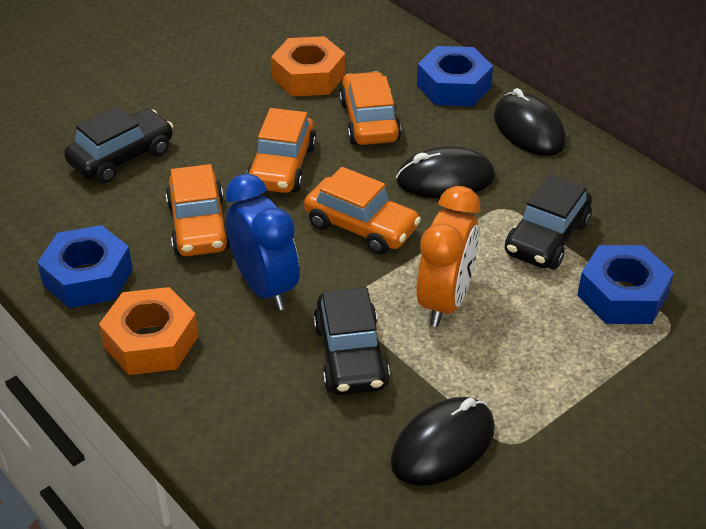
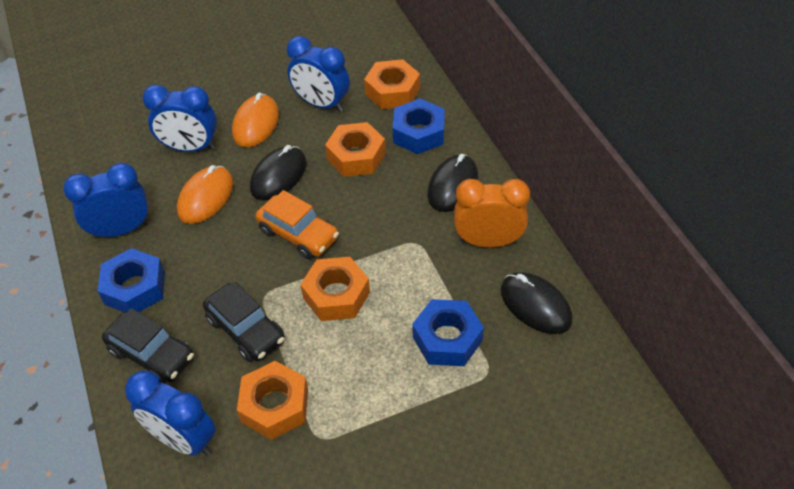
black car: 3 -> 2
blue clock: 1 -> 4
orange car: 4 -> 1
orange mouse: 0 -> 2
orange nut: 2 -> 4

